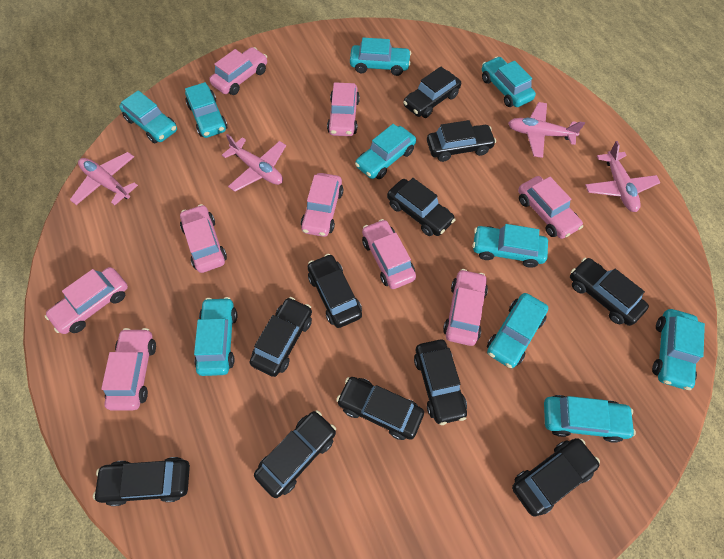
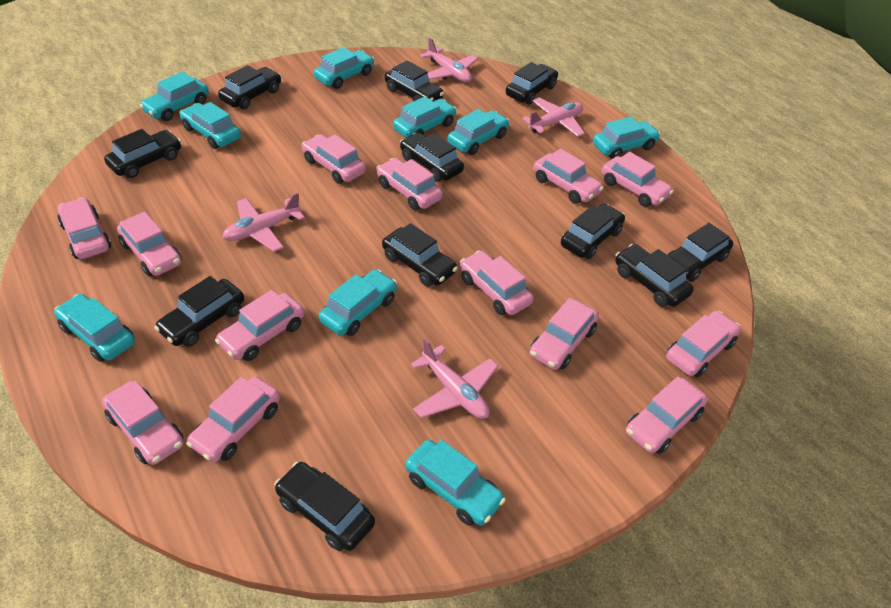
pink car: 9 -> 13
turquoise car: 10 -> 9

